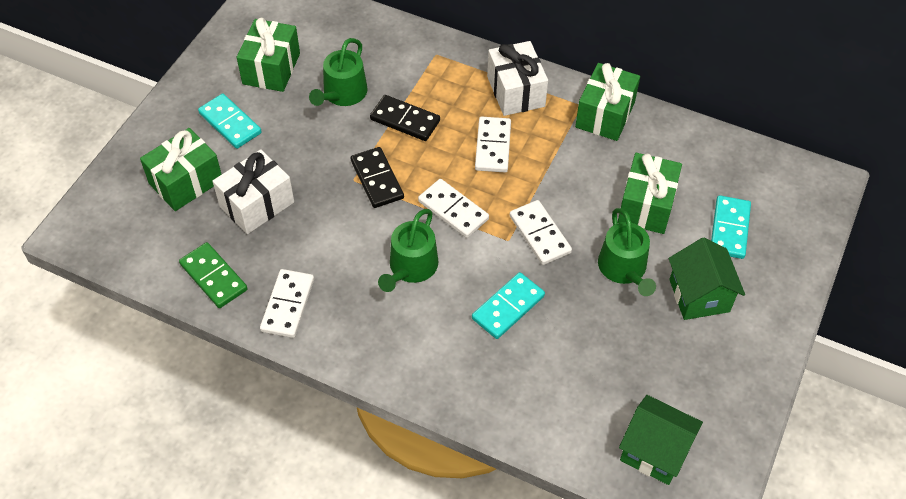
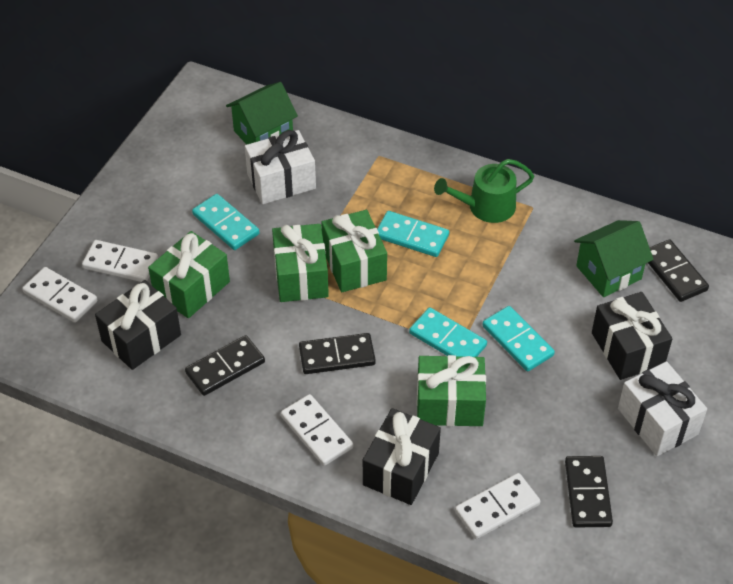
black domino: 2 -> 4
black gift: 0 -> 3
green domino: 1 -> 0
green watering can: 3 -> 1
turquoise domino: 3 -> 4

